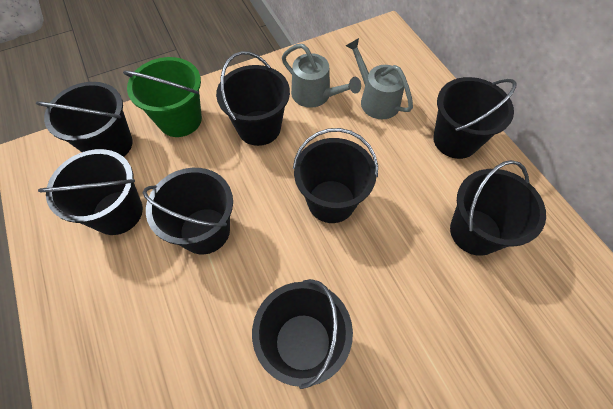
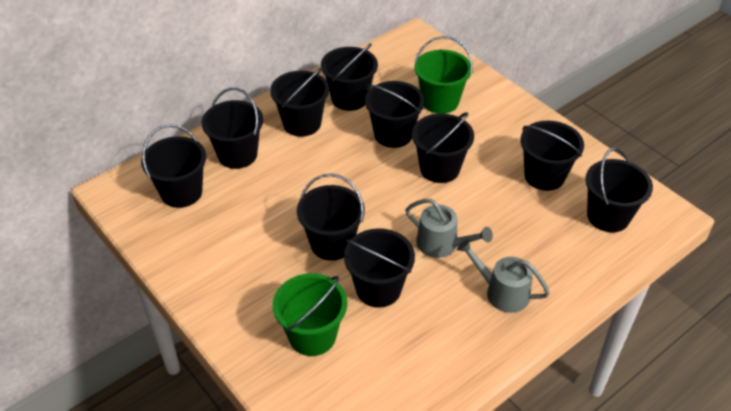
black bucket: 8 -> 10
green bucket: 1 -> 2

